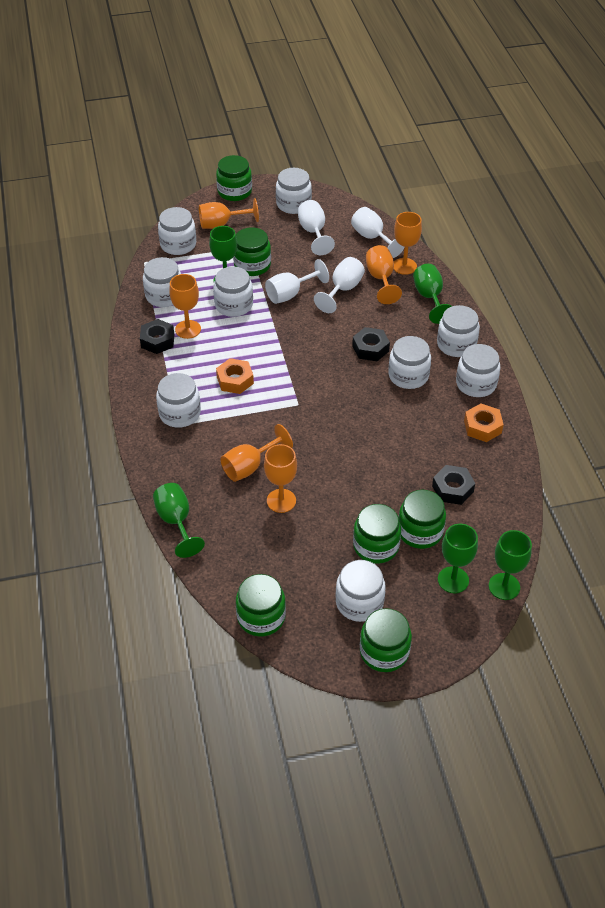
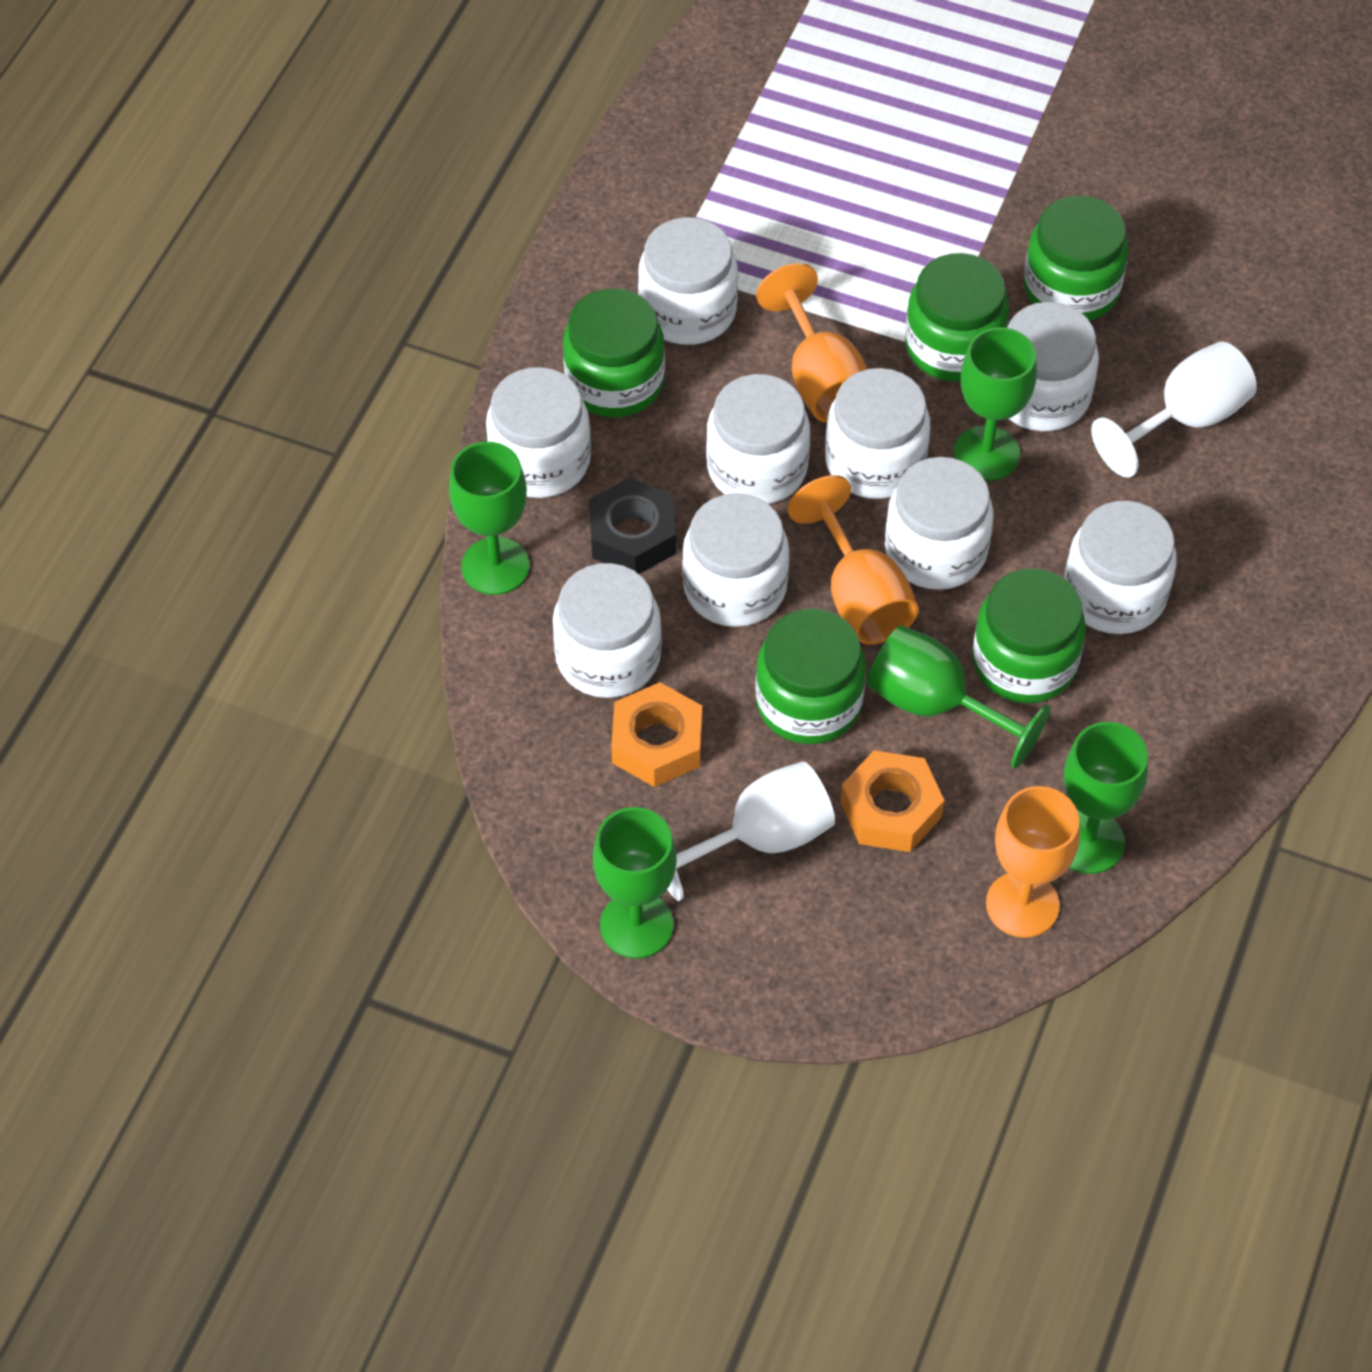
black nut: 3 -> 1
green jar: 6 -> 5
orange goblet: 6 -> 3
white goblet: 4 -> 2

